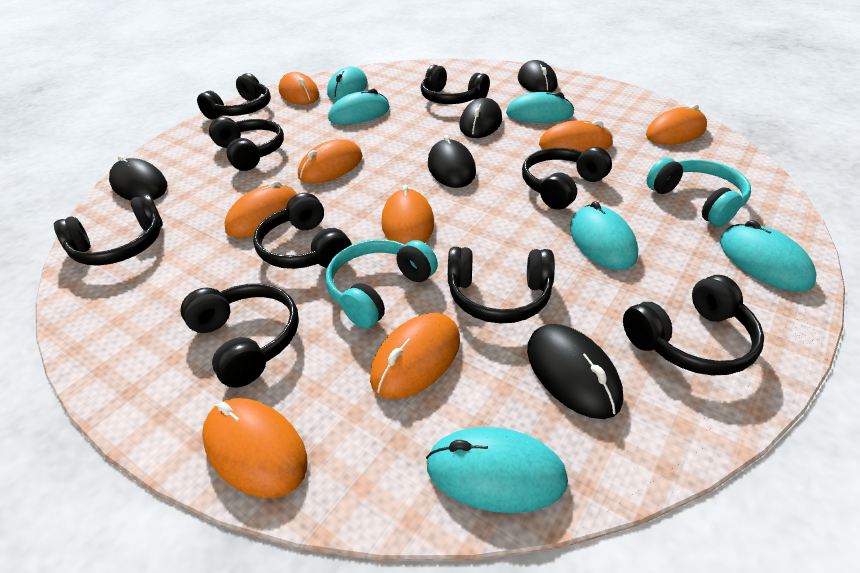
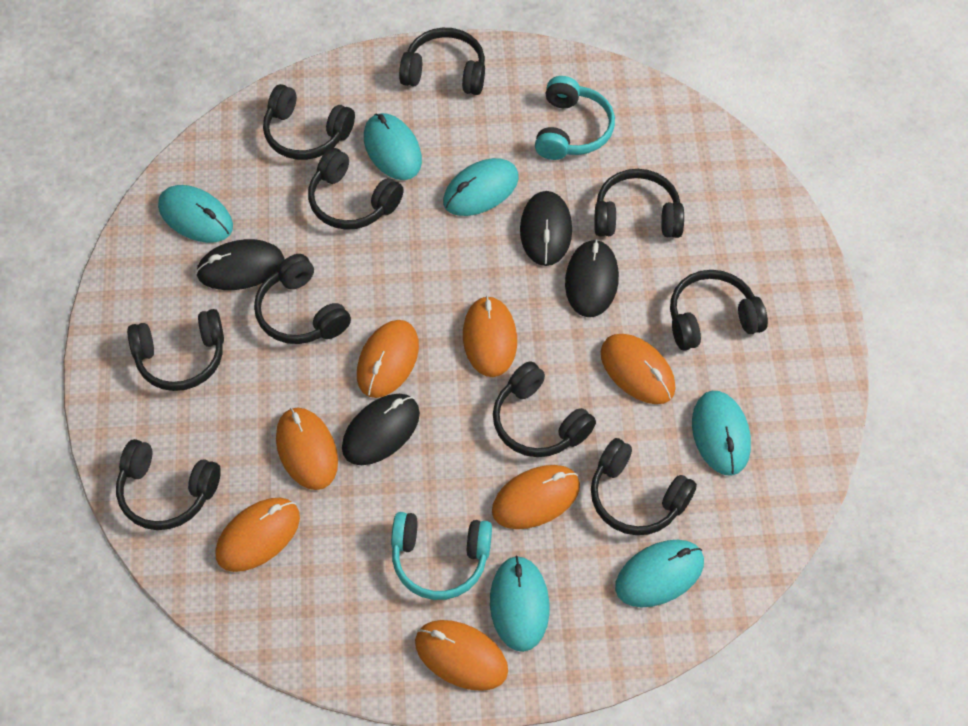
black headphones: 9 -> 10
black mouse: 5 -> 4
orange mouse: 8 -> 7

